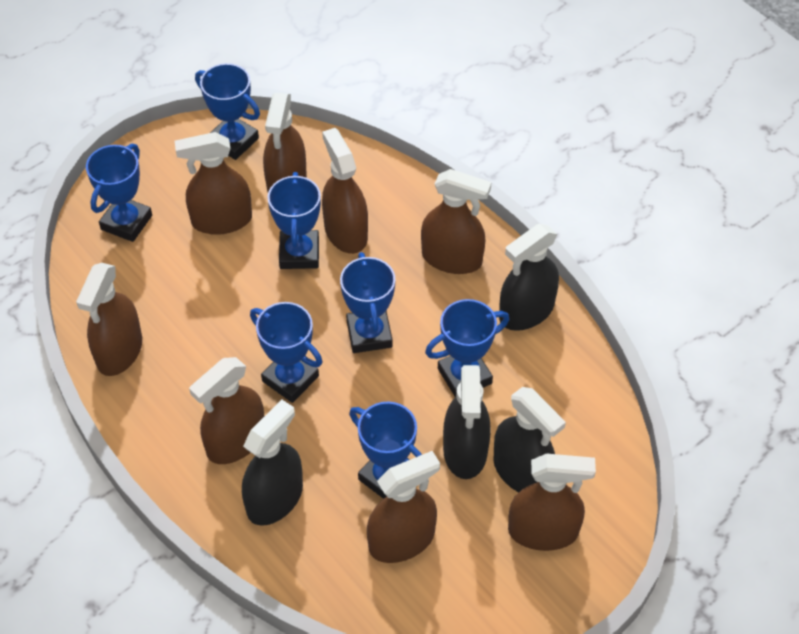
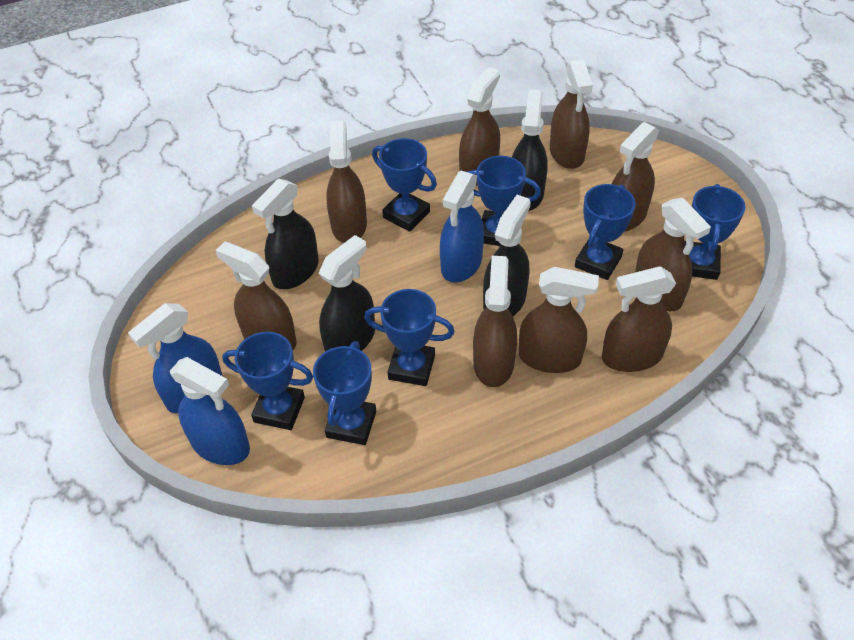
blue spray bottle: 0 -> 3
brown spray bottle: 8 -> 9

